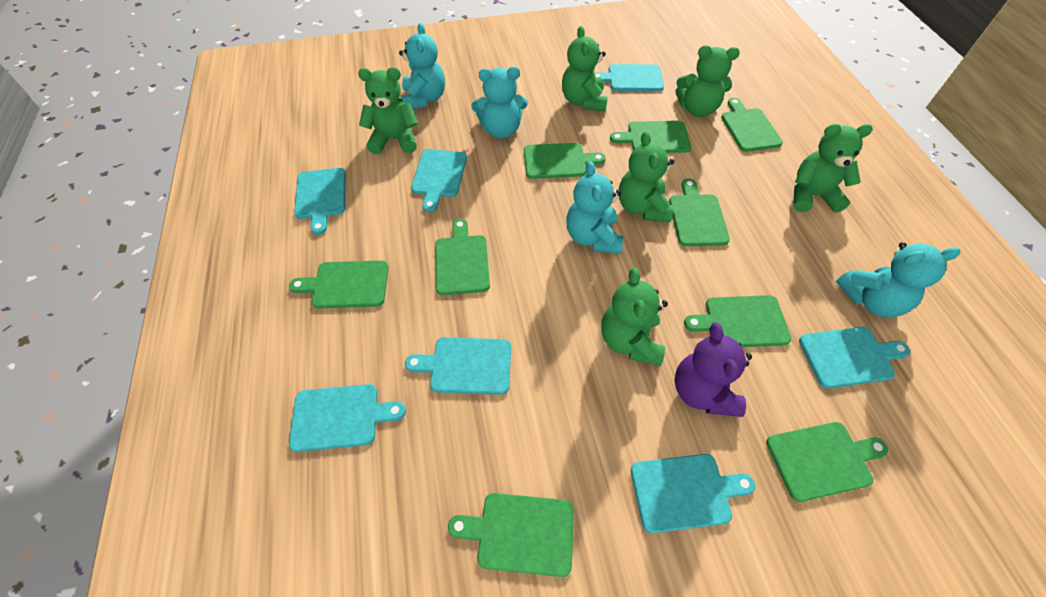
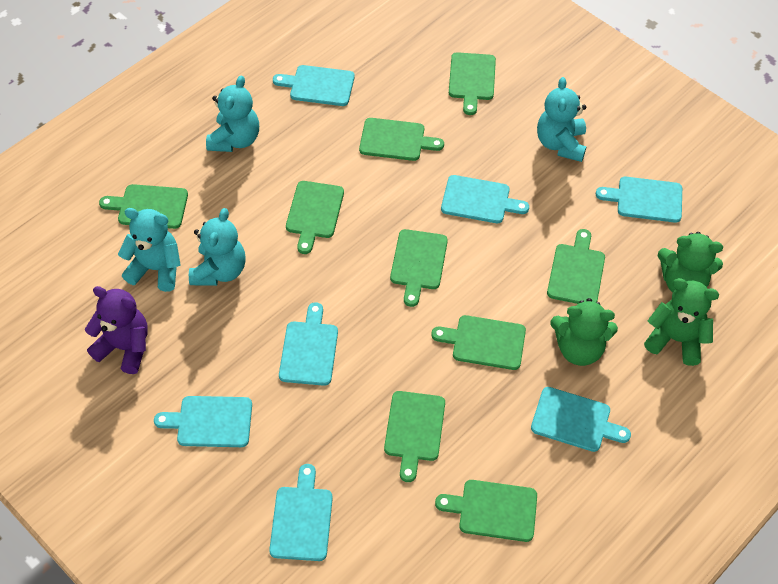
green teddy bear: 6 -> 3

